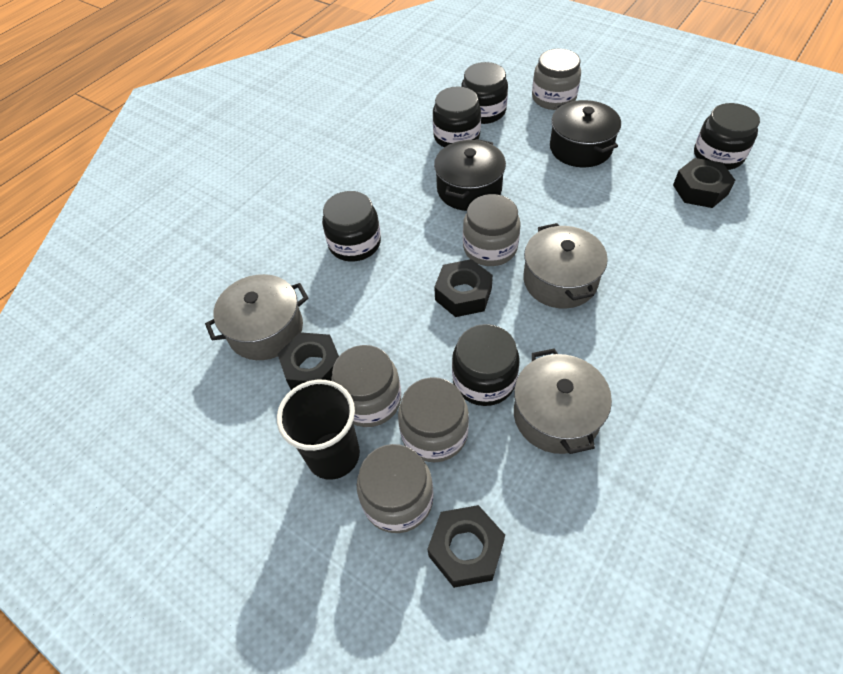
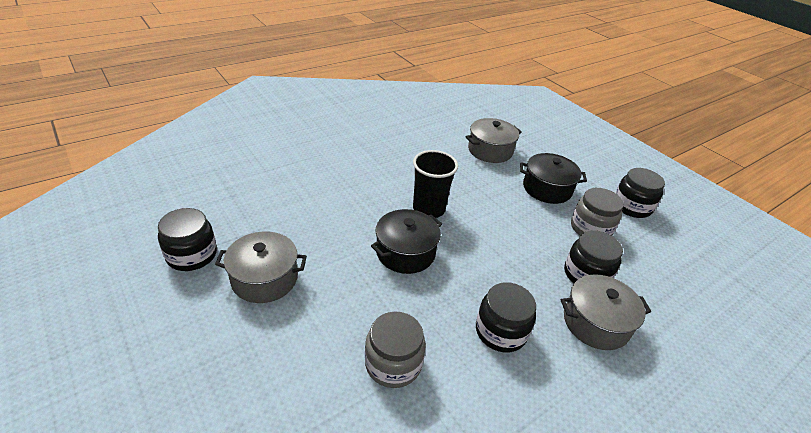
black jar: 5 -> 4
black nut: 4 -> 0
grey jar: 5 -> 2

